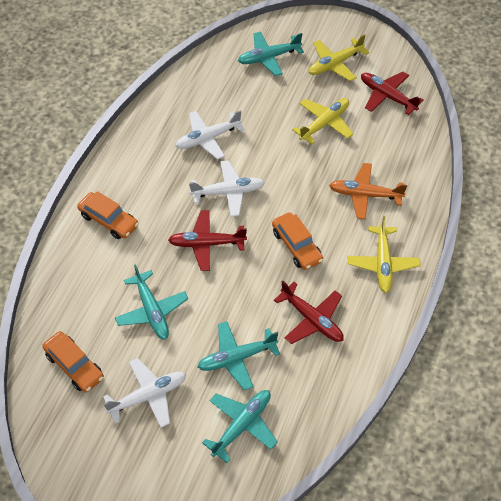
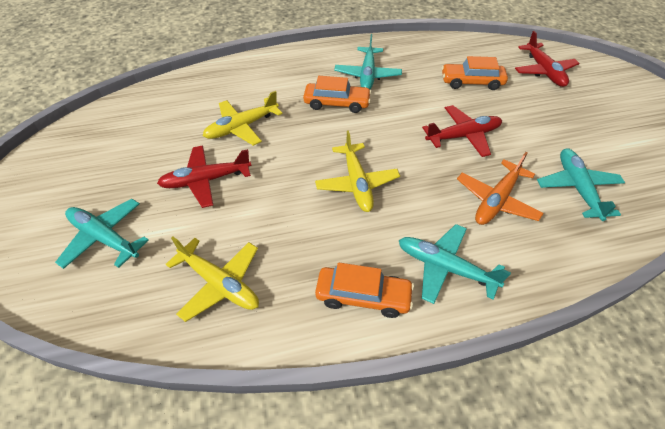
white plane: 3 -> 0

